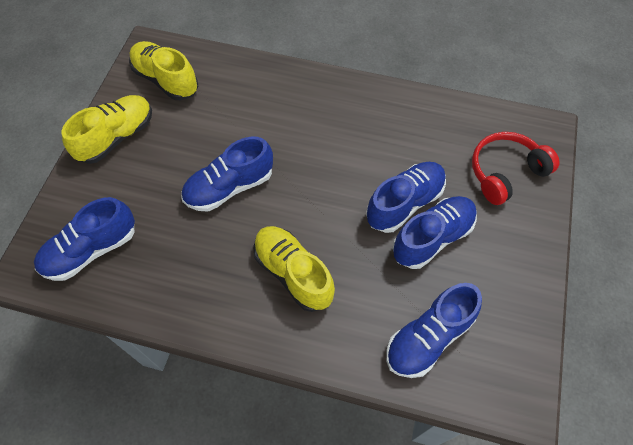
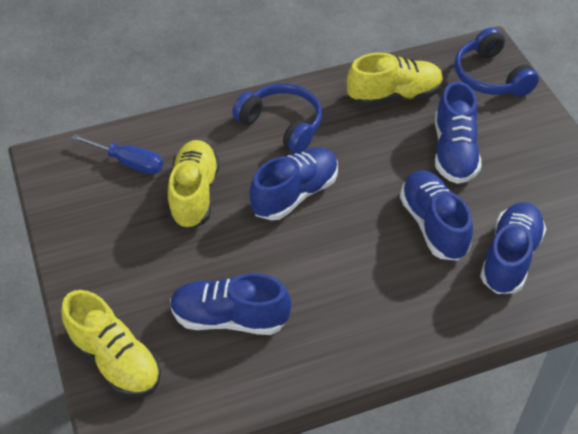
blue headphones: 0 -> 2
blue screwdriver: 0 -> 1
red headphones: 1 -> 0

